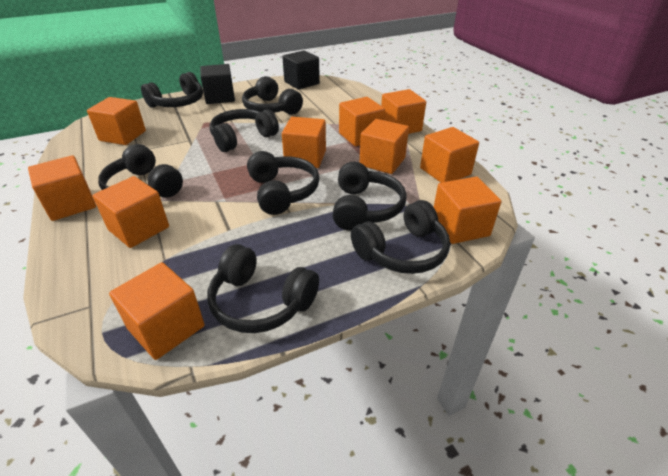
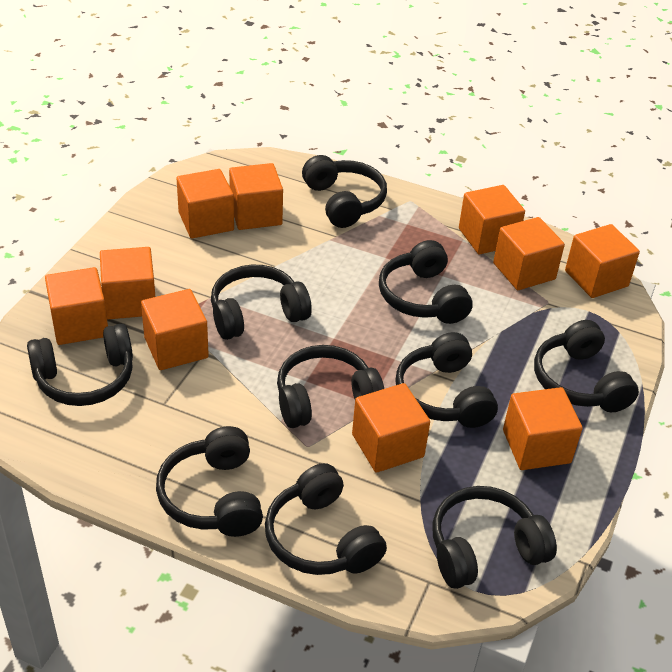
black cube: 2 -> 0
black headphones: 8 -> 10

